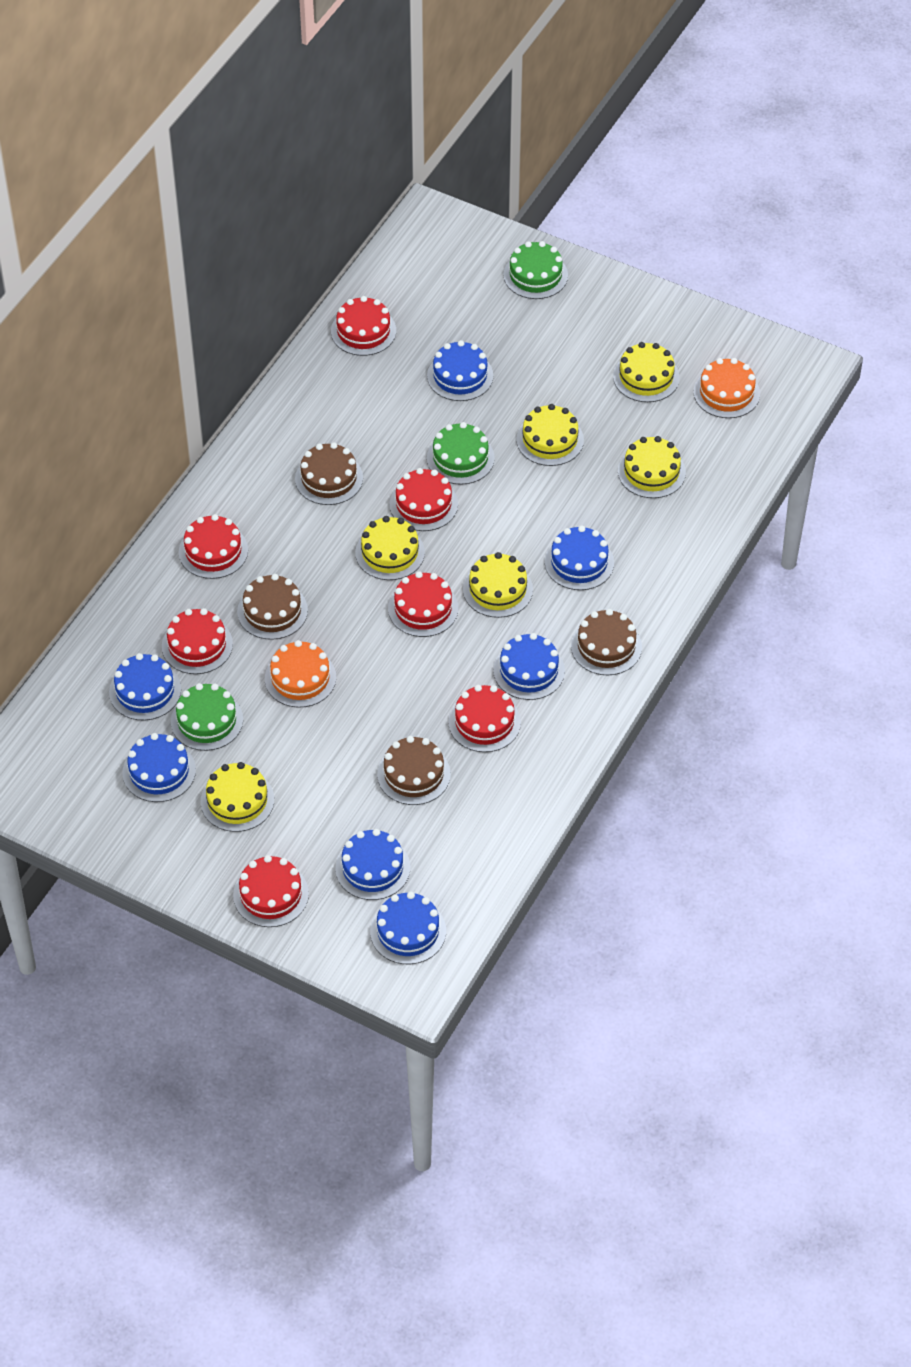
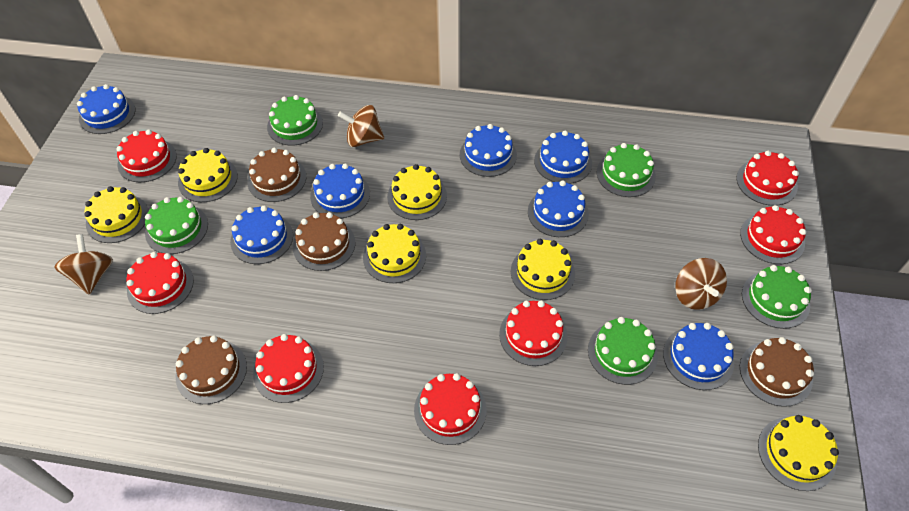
brown spinning top: 0 -> 3
green cake: 3 -> 5
orange cake: 2 -> 0

